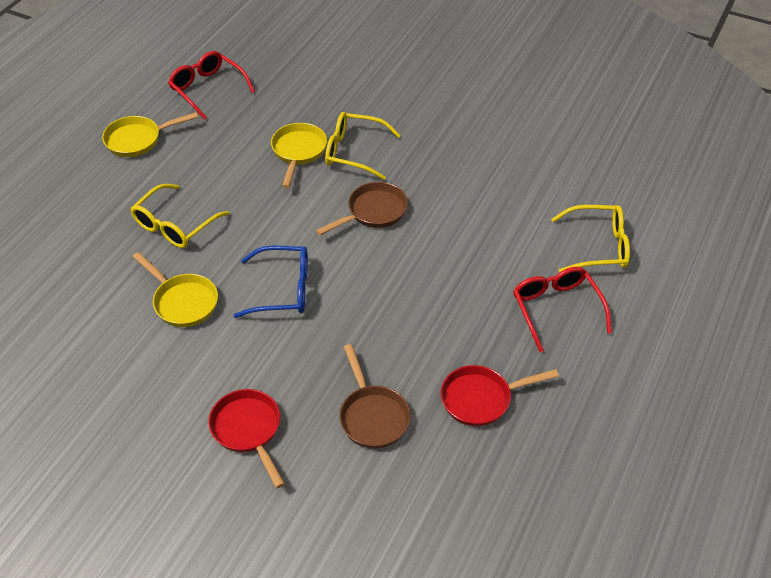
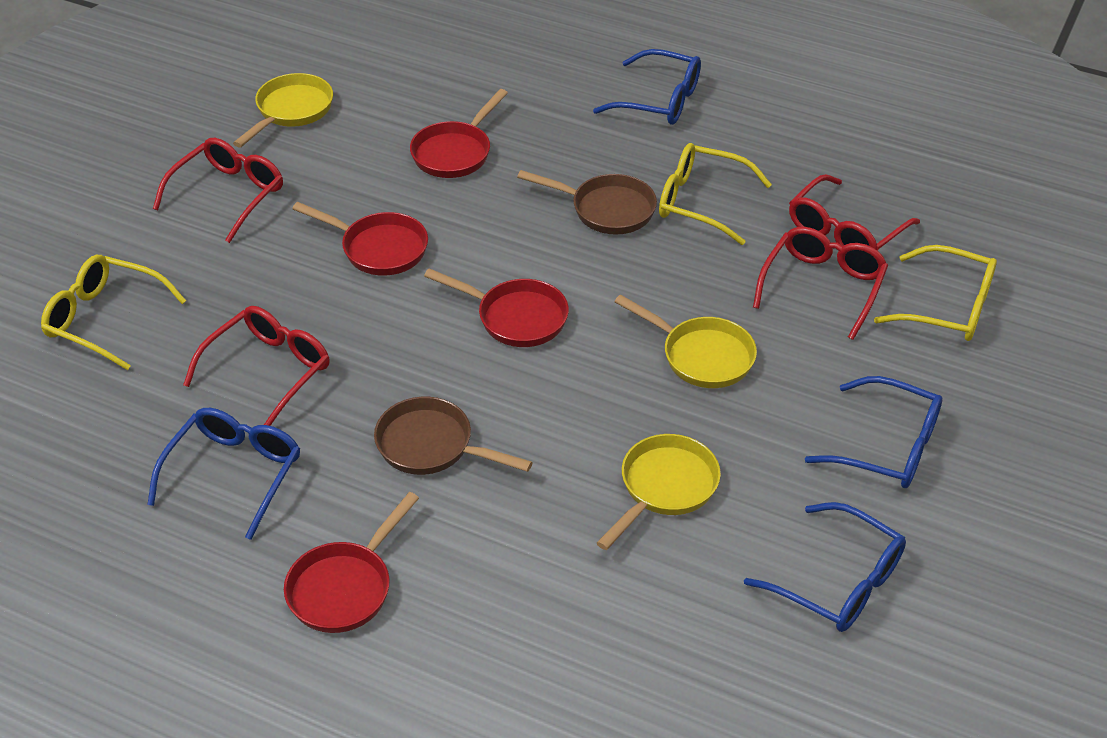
blue glasses: 1 -> 4
red glasses: 2 -> 4
red pan: 2 -> 4

